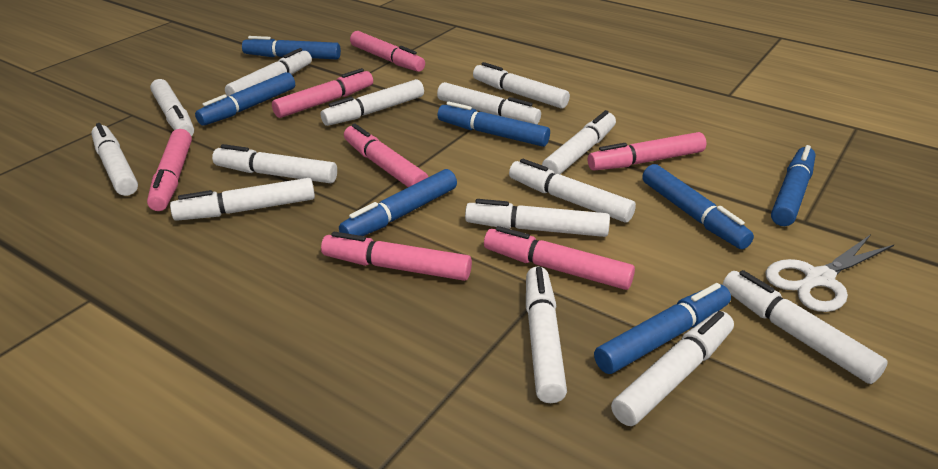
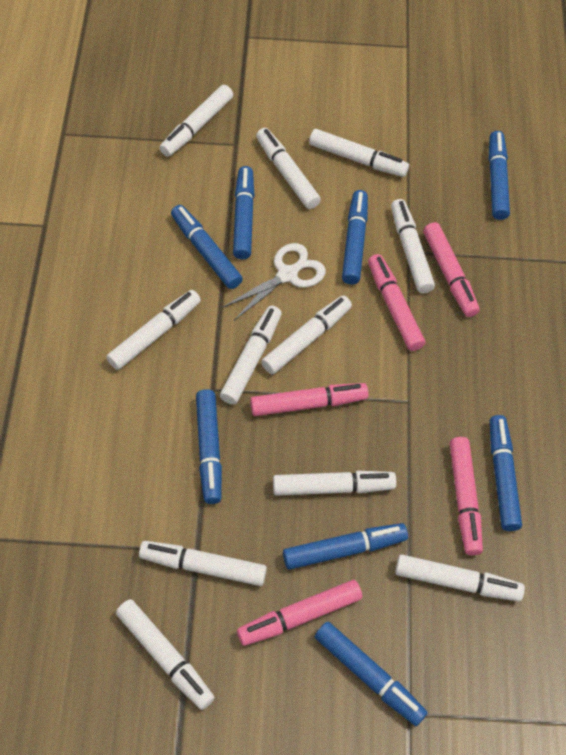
blue marker: 7 -> 8
pink marker: 7 -> 5
white marker: 14 -> 11

